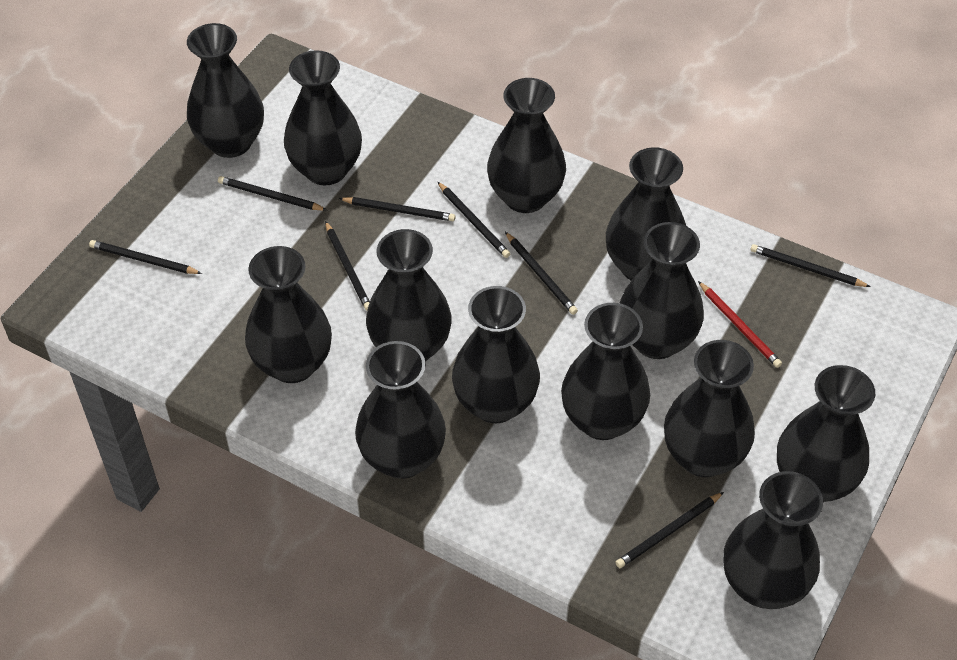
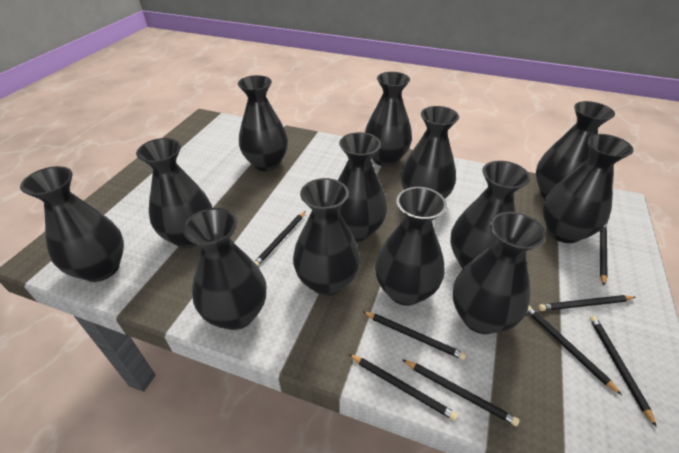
red pencil: 1 -> 0

